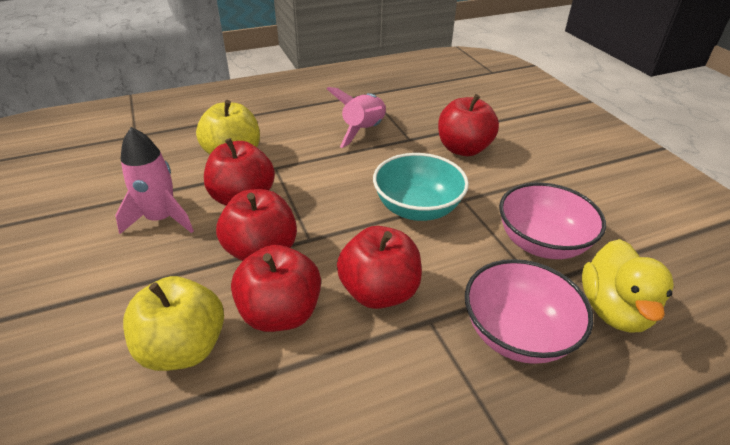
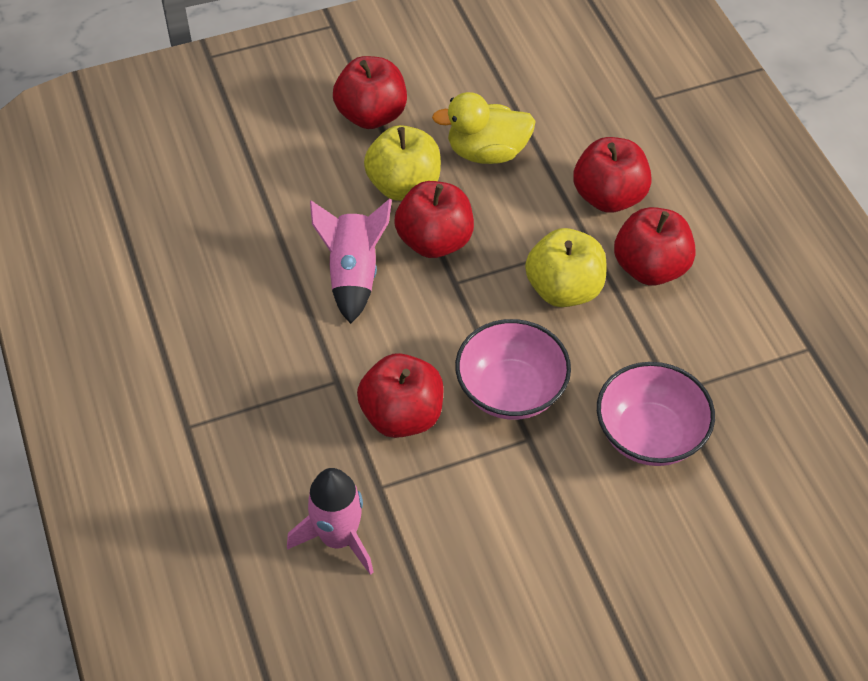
turquoise bowl: 1 -> 0

